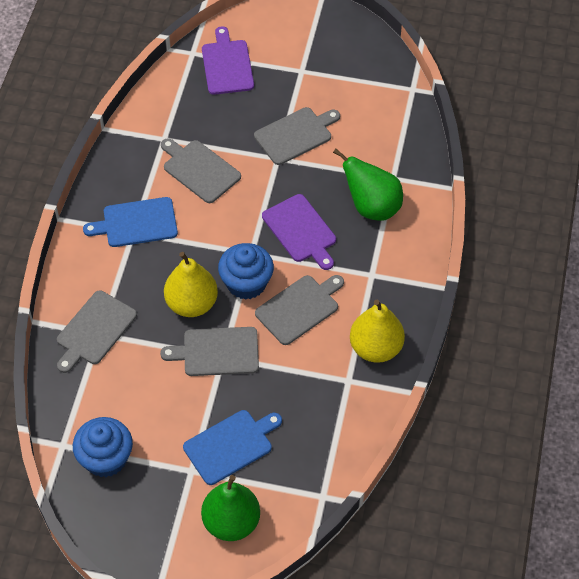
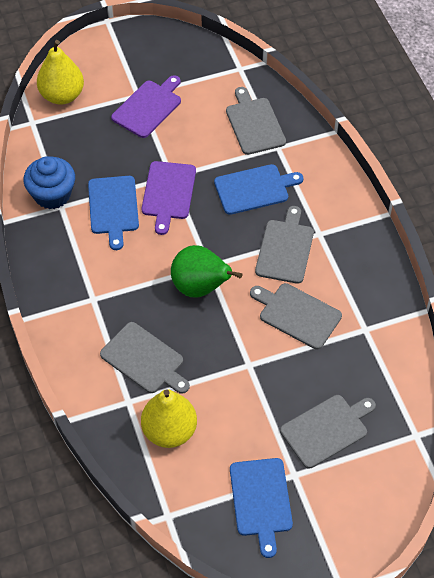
blue cupcake: 2 -> 1
blue cutting board: 2 -> 3
green pear: 2 -> 1

